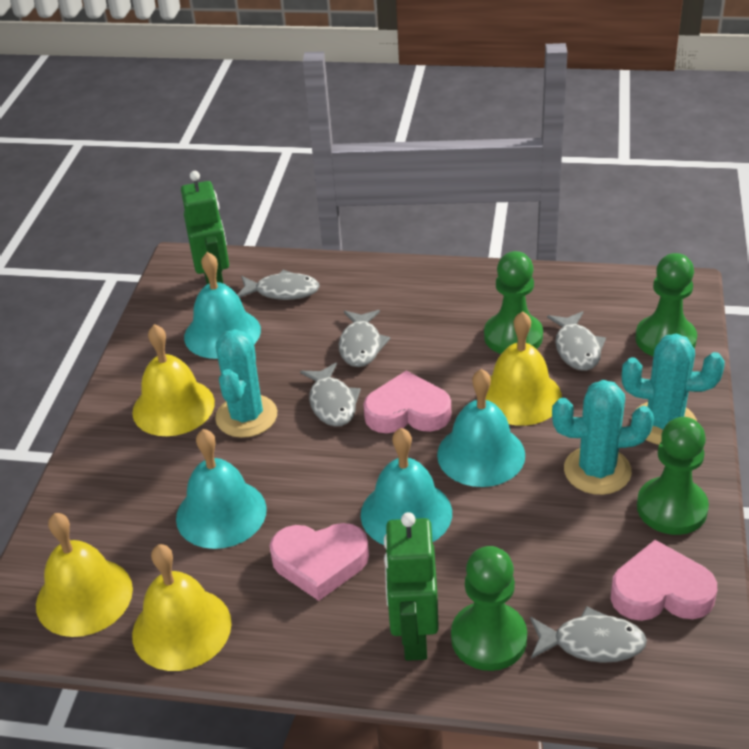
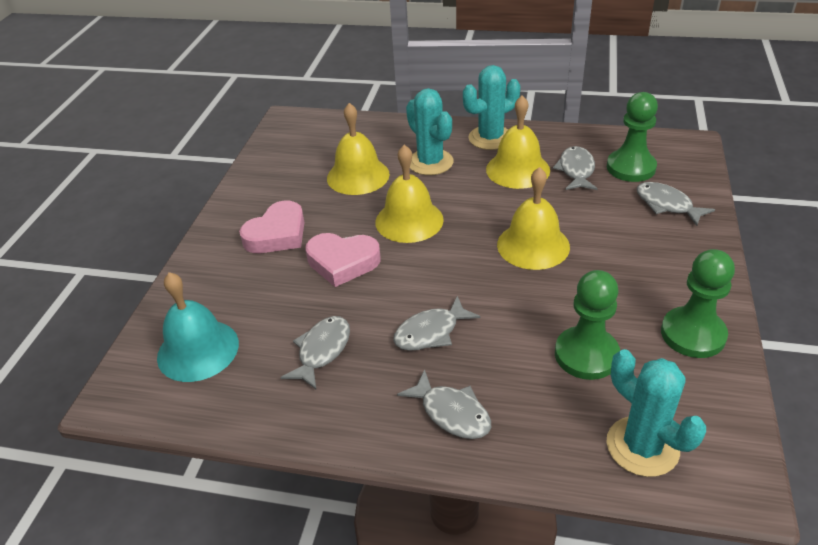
green pawn: 4 -> 3
green robot: 2 -> 0
pink heart: 3 -> 2
turquoise bell: 4 -> 1

